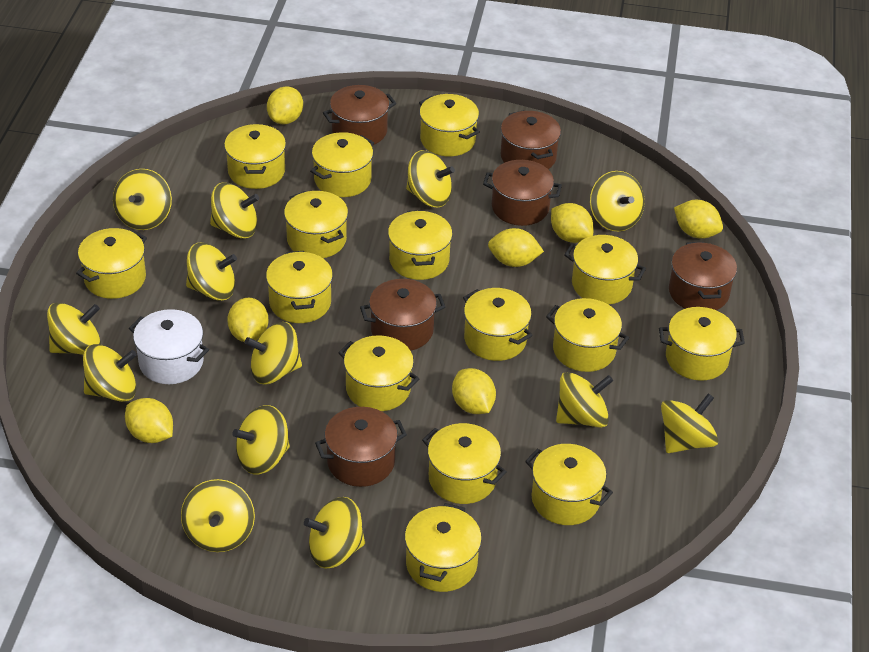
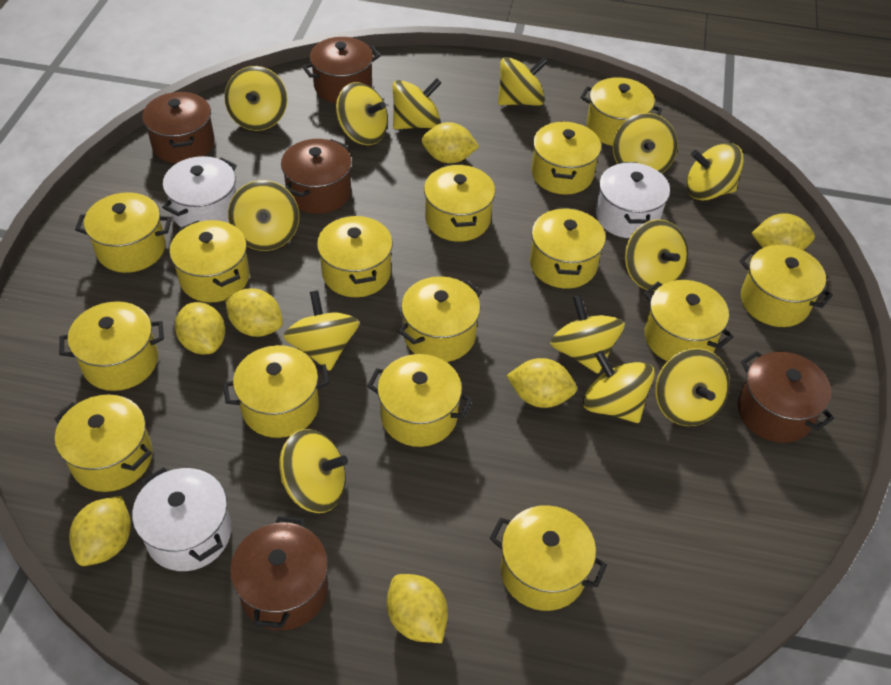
brown pot: 6 -> 5
white pot: 1 -> 3

